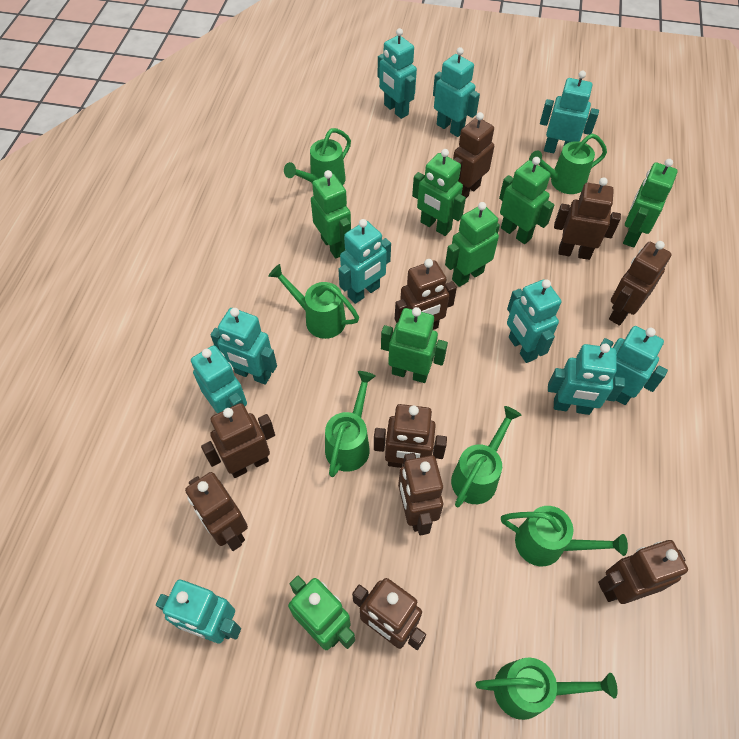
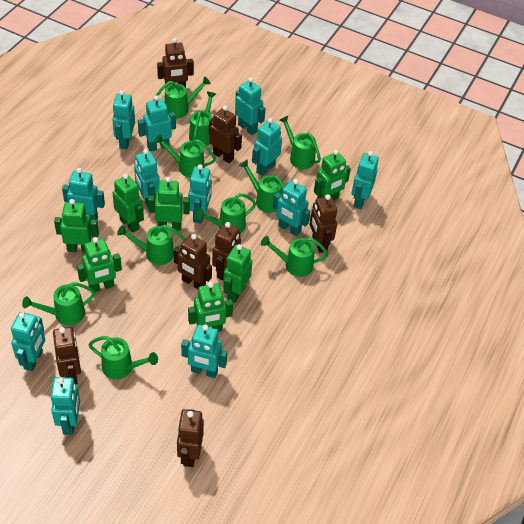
brown robot: 10 -> 7
green watering can: 7 -> 10
turquoise robot: 10 -> 12

